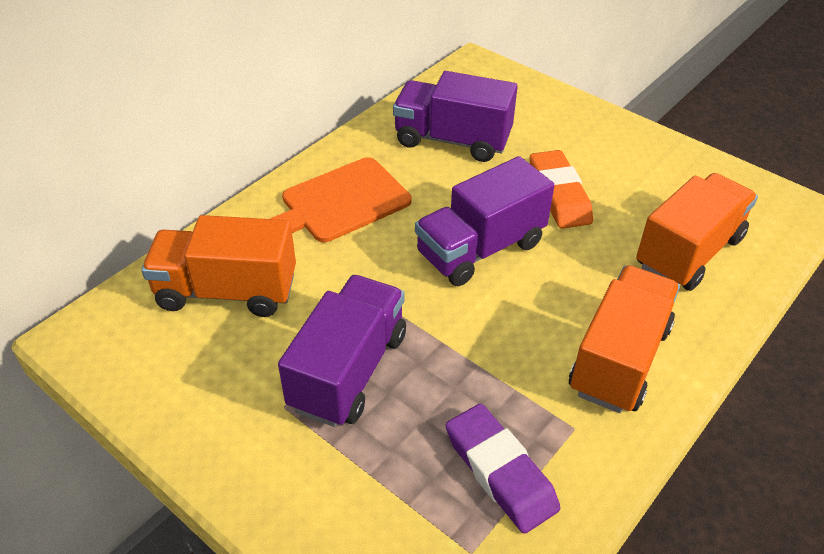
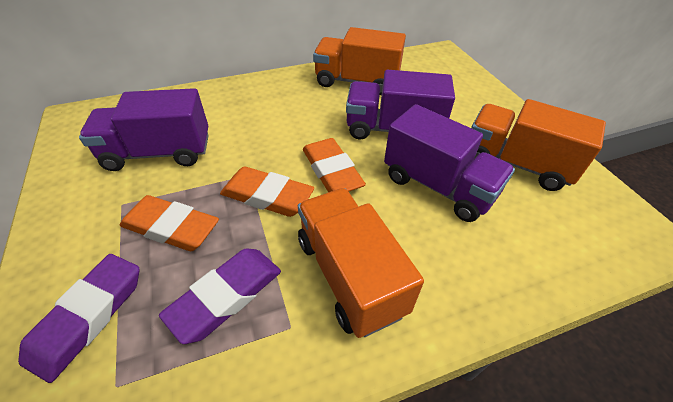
orange cutting board: 1 -> 0
orange eraser: 1 -> 3
purple eraser: 1 -> 2

